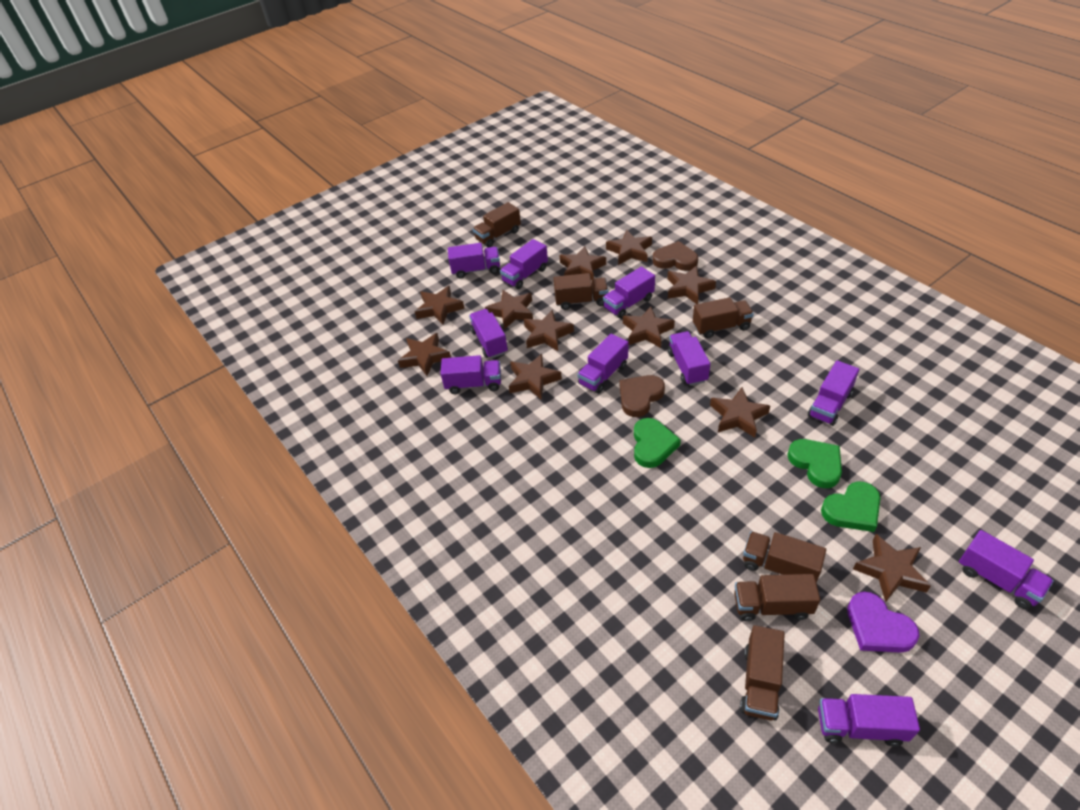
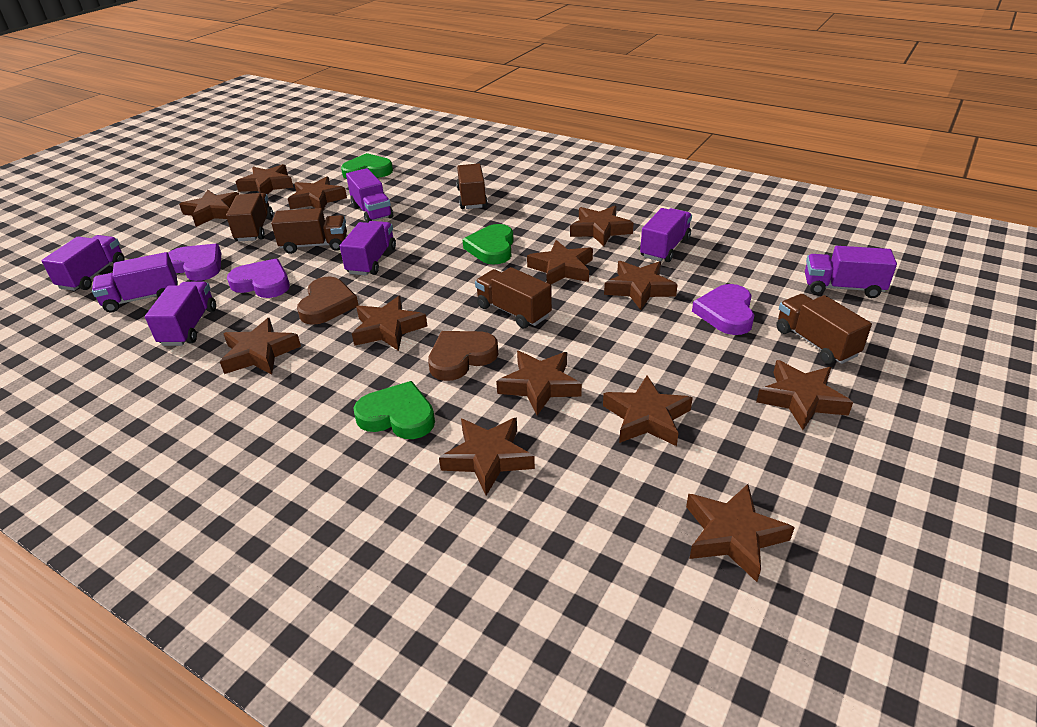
brown star: 11 -> 13
brown truck: 6 -> 5
purple heart: 1 -> 3
purple truck: 10 -> 7

